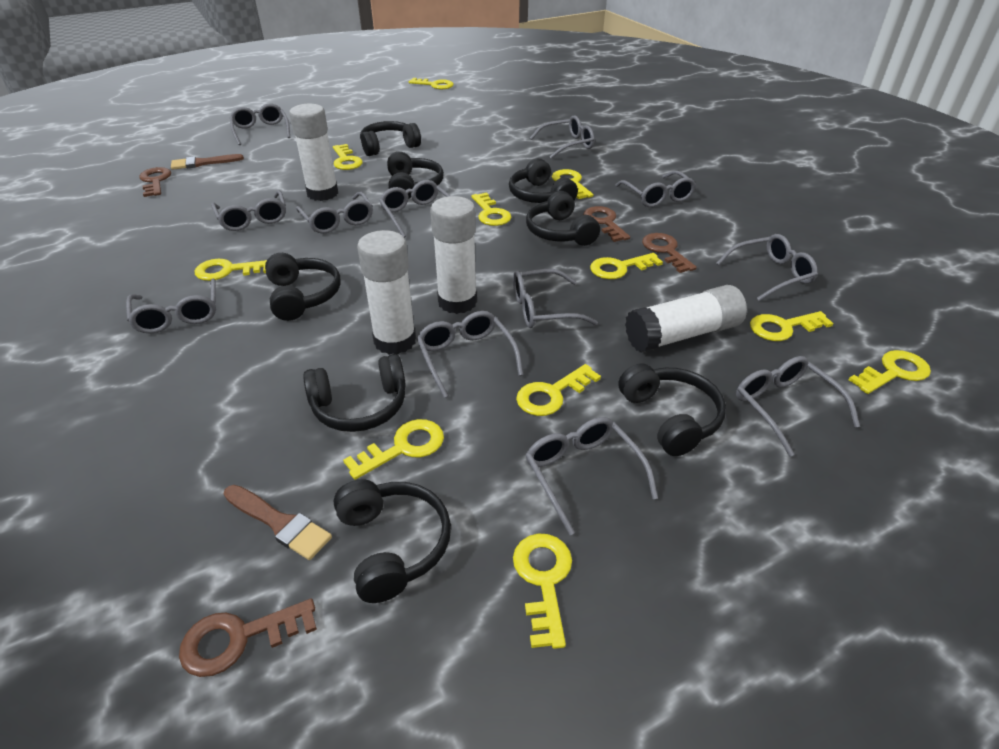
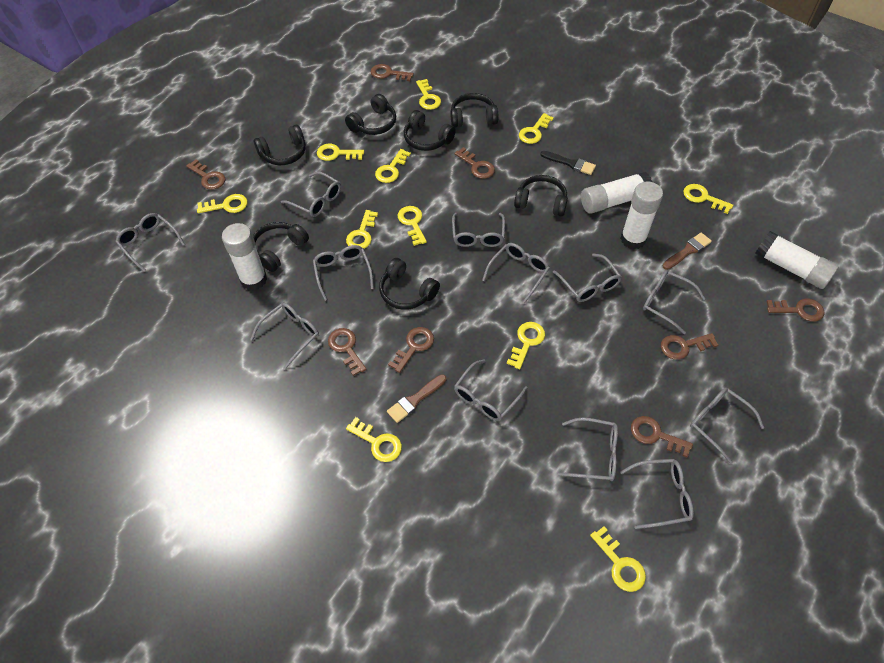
black brush: 0 -> 1
black headphones: 8 -> 7
brown key: 4 -> 8

